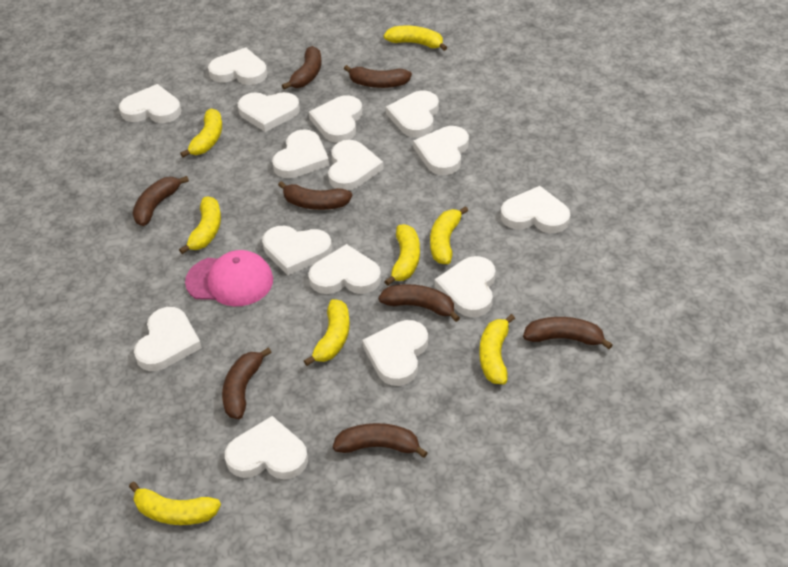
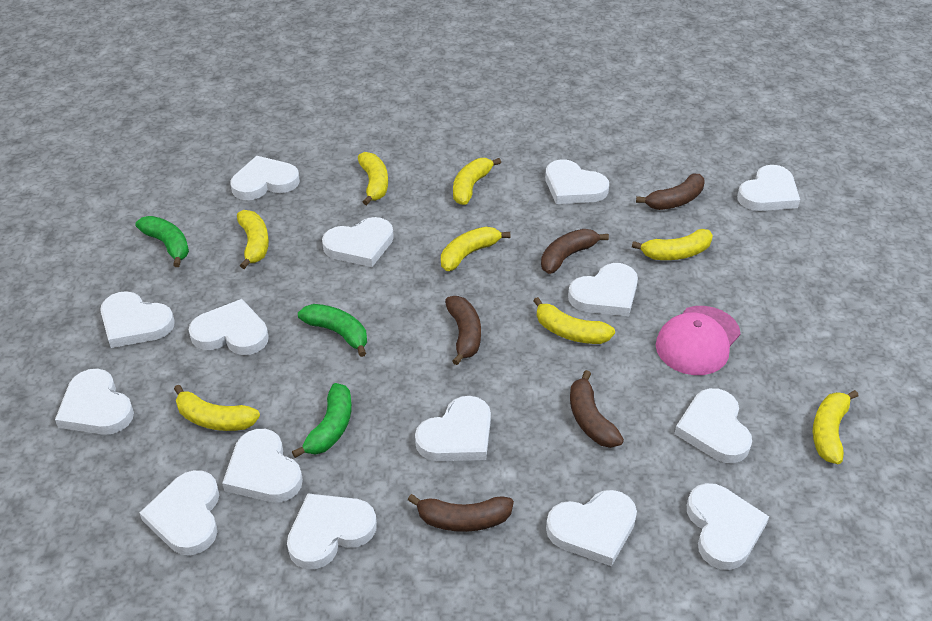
brown banana: 8 -> 5
green banana: 0 -> 3

